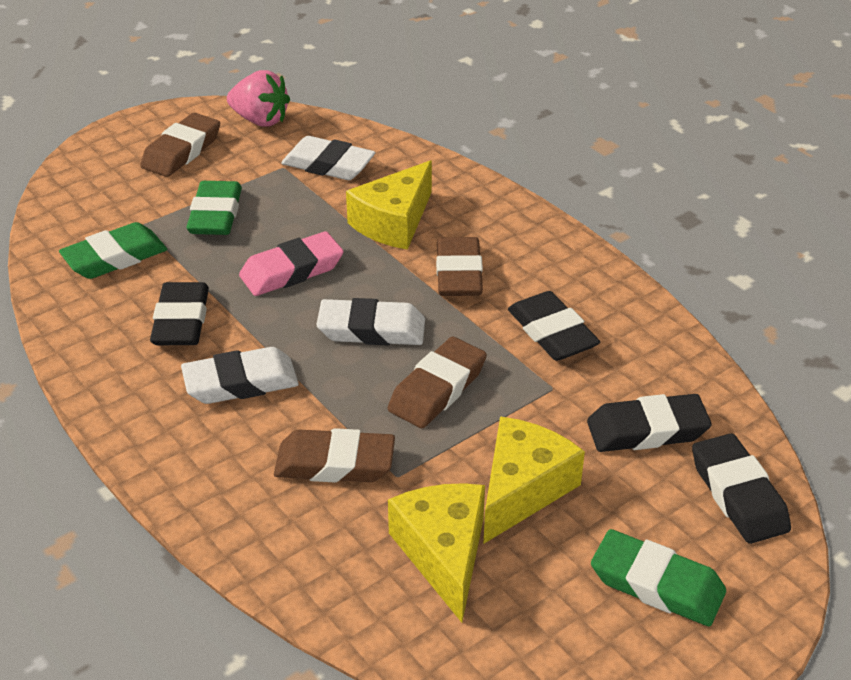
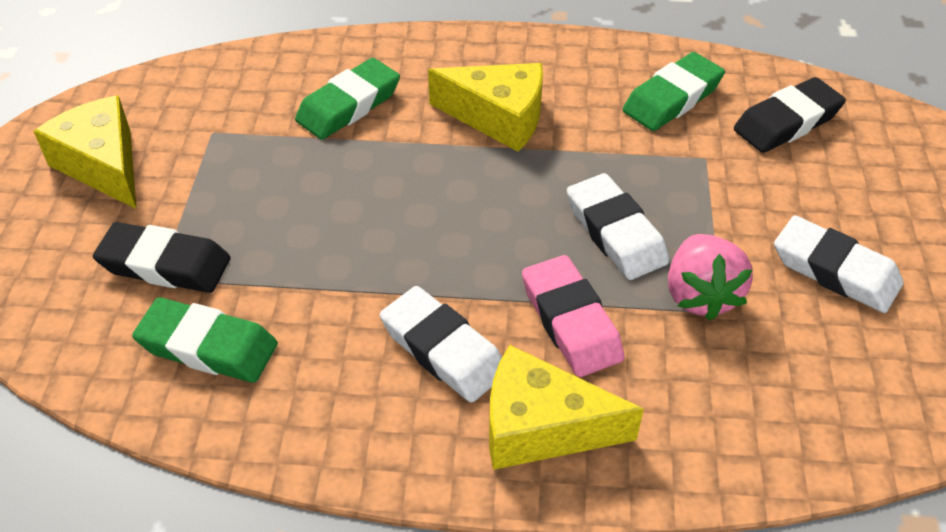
black eraser: 4 -> 2
brown eraser: 4 -> 0

